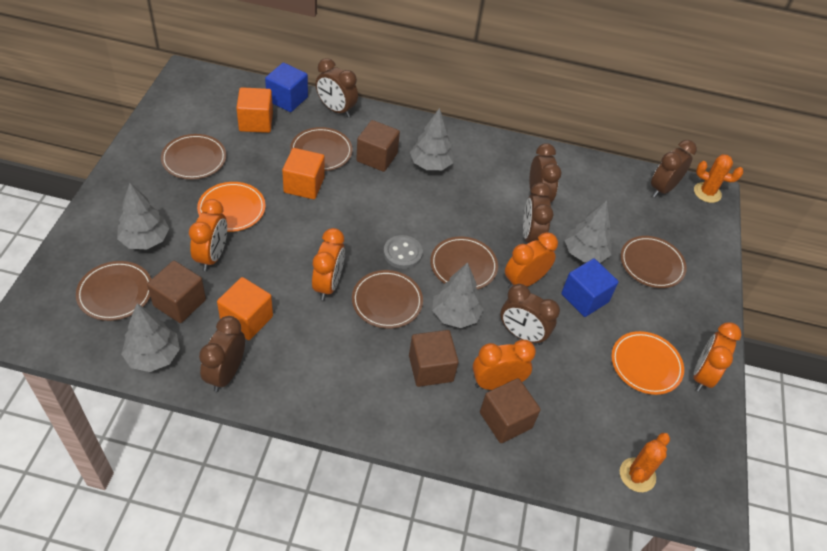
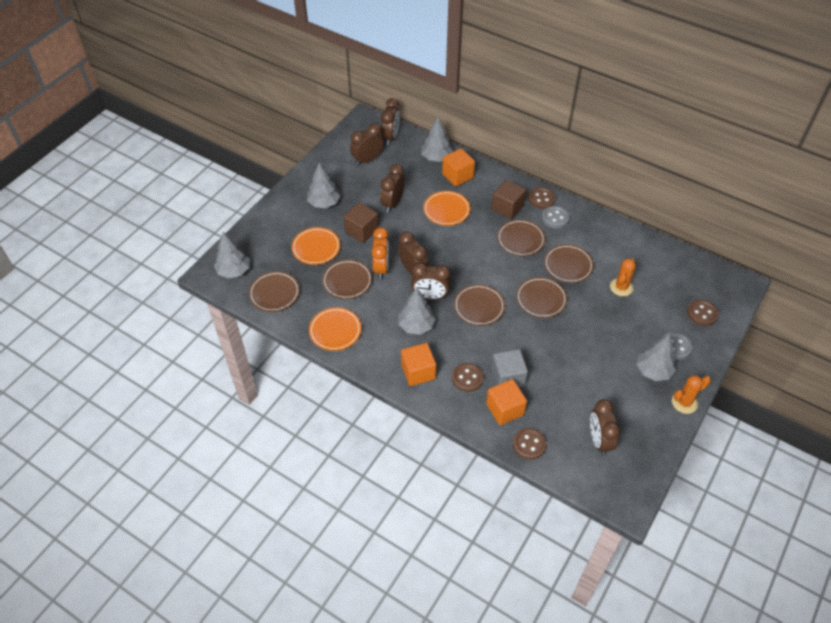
blue cube: 2 -> 0
brown button: 0 -> 4
brown cube: 4 -> 2
grey button: 1 -> 2
grey cube: 0 -> 1
orange clock: 5 -> 1
orange plate: 2 -> 3

